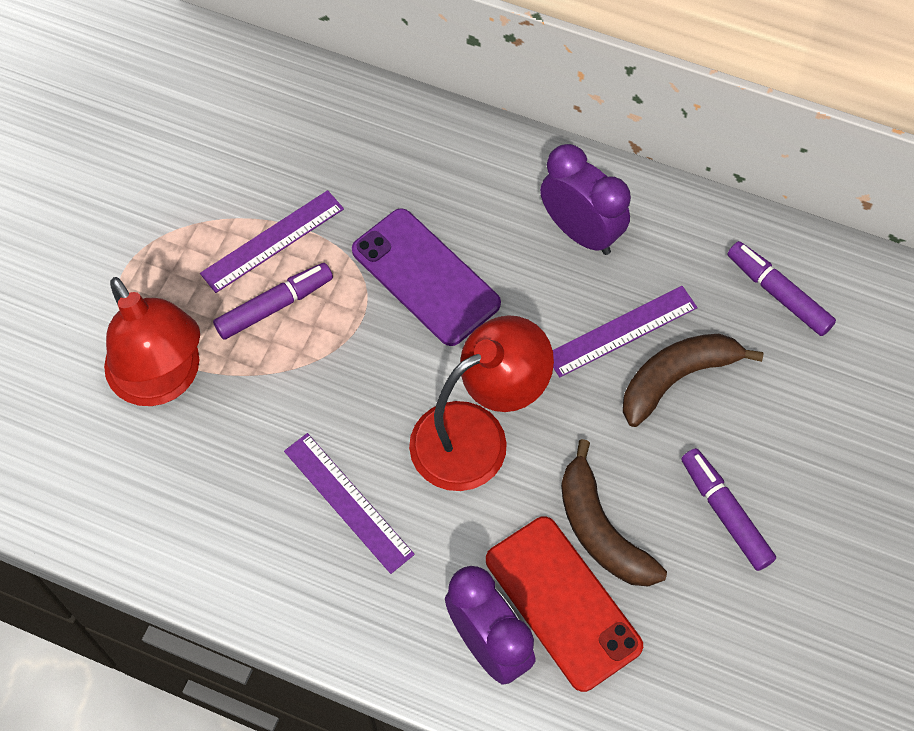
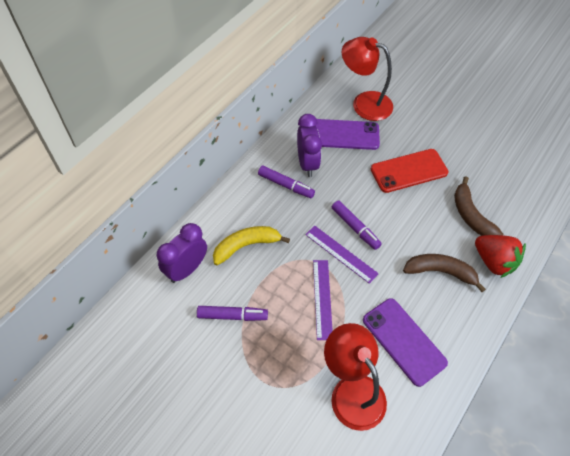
purple phone: 1 -> 2
purple ruler: 3 -> 2
red strawberry: 0 -> 1
yellow banana: 0 -> 1

